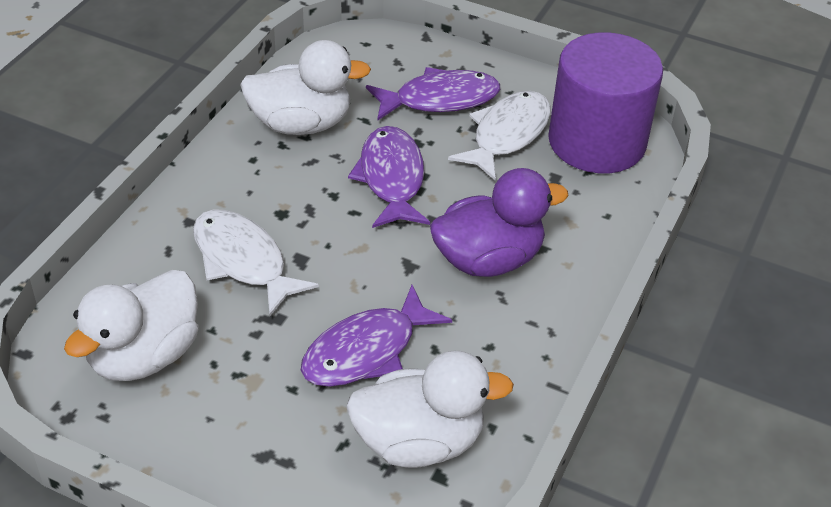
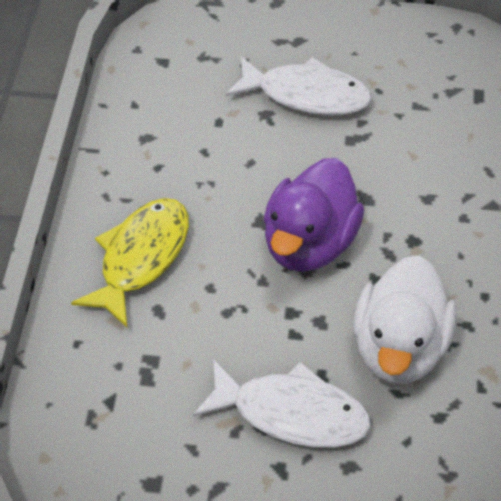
purple cylinder: 1 -> 0
purple fish: 3 -> 0
white duck: 3 -> 1
yellow fish: 0 -> 1

